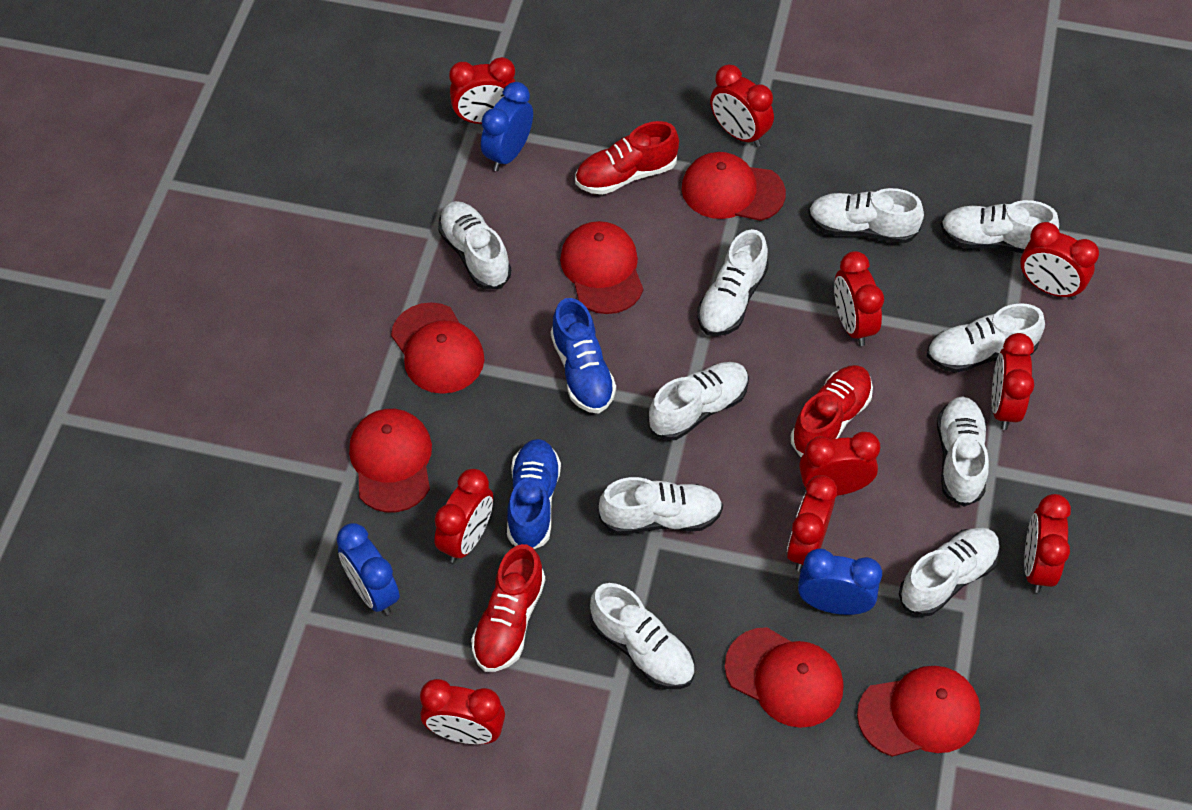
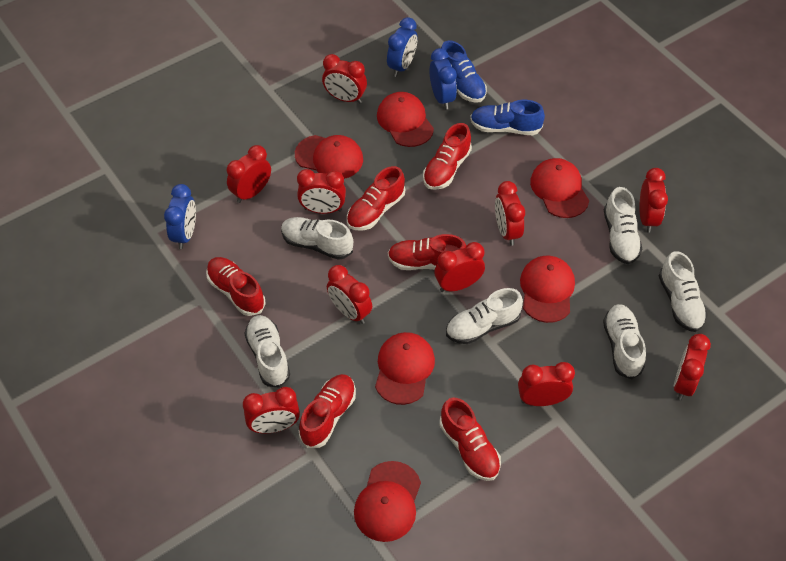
red shoe: 3 -> 6
white shoe: 10 -> 6

